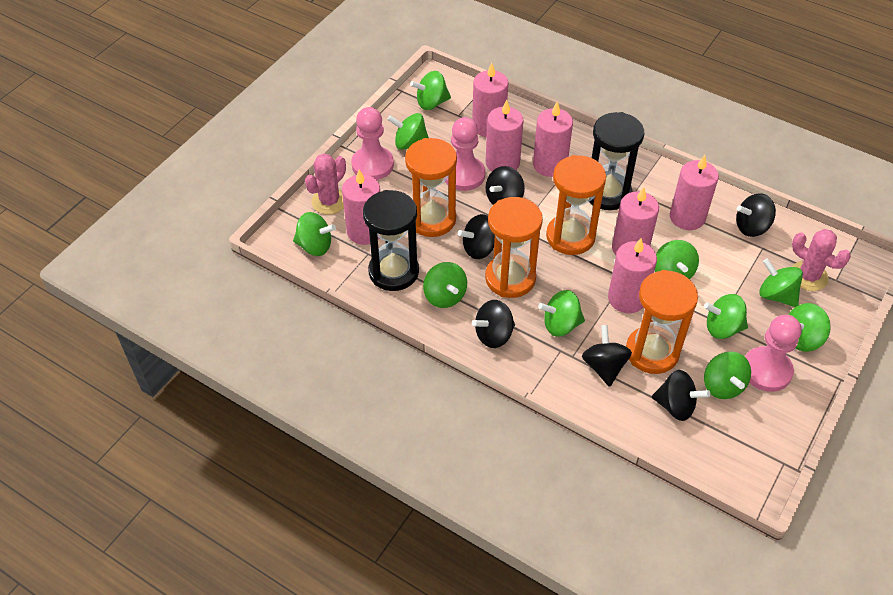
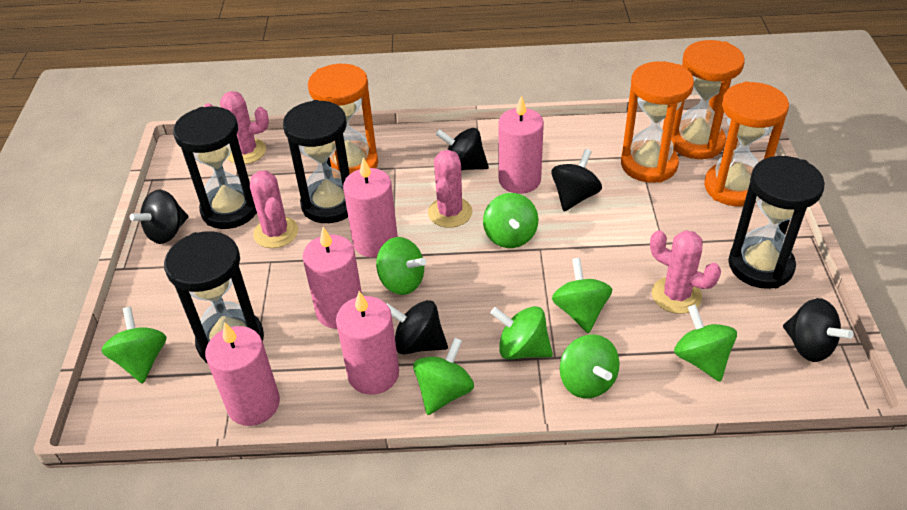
black hourglass: 2 -> 4
black spinning top: 6 -> 5
green spinning top: 10 -> 8
pink cactus: 2 -> 4
pink candle: 7 -> 5
pink pawn: 3 -> 0

